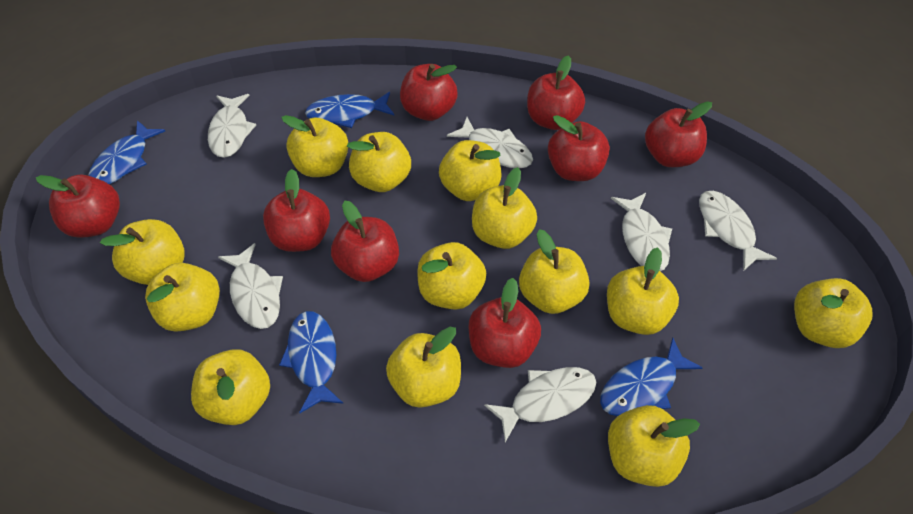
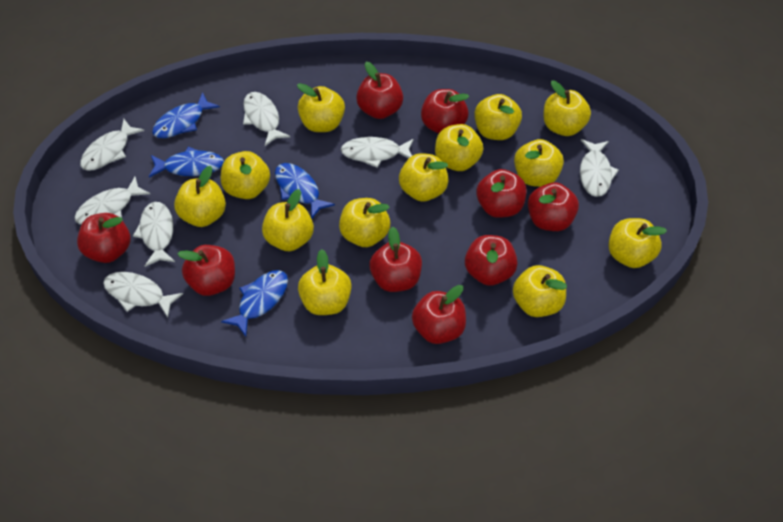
red apple: 8 -> 9
white fish: 6 -> 7

